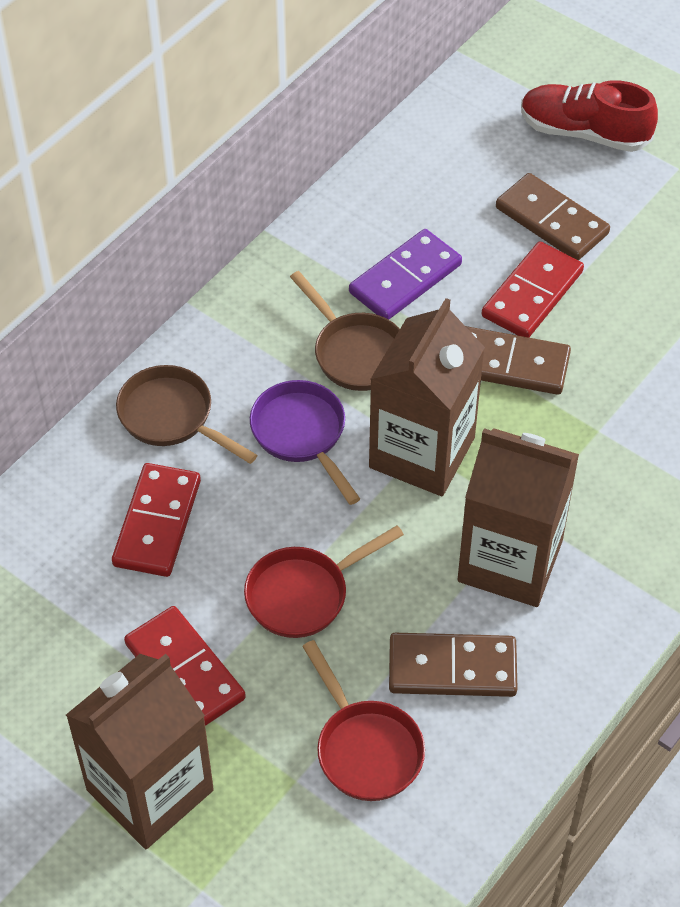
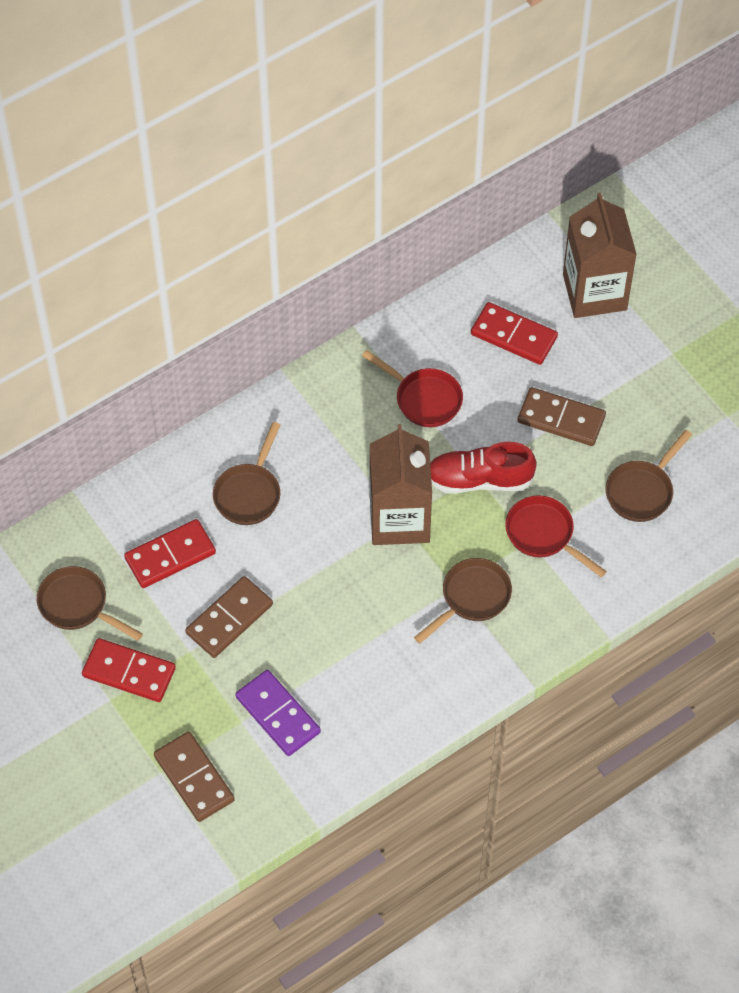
brown carton: 3 -> 2
brown pan: 2 -> 4
purple pan: 1 -> 0

